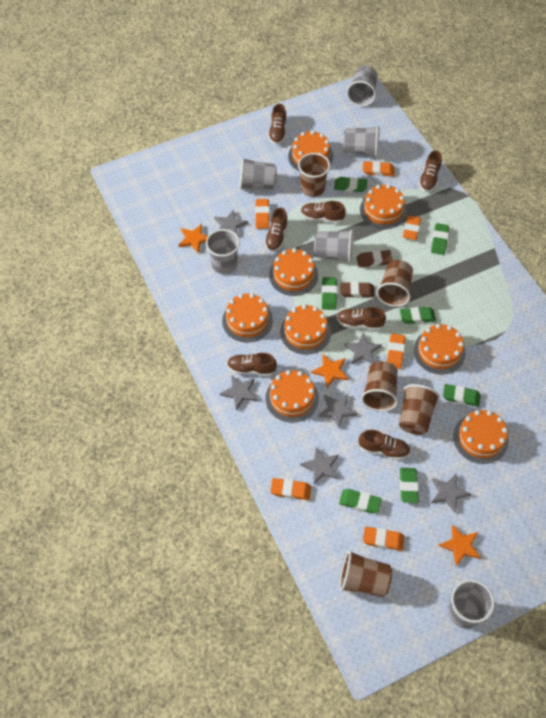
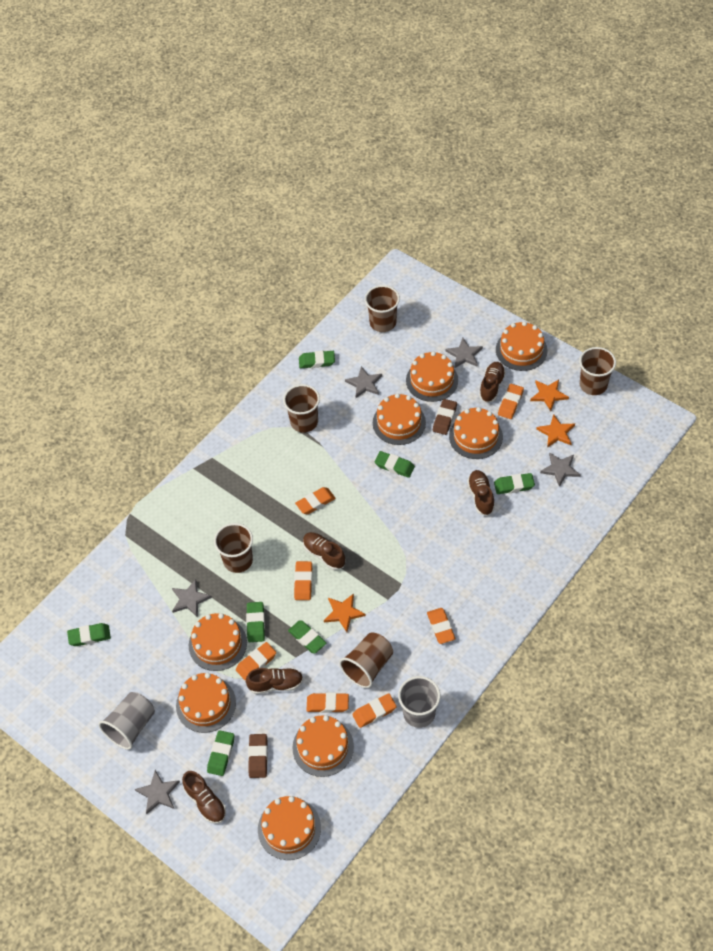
brown shoe: 7 -> 5
grey cup: 6 -> 2
grey star: 6 -> 5
orange eraser: 6 -> 7

